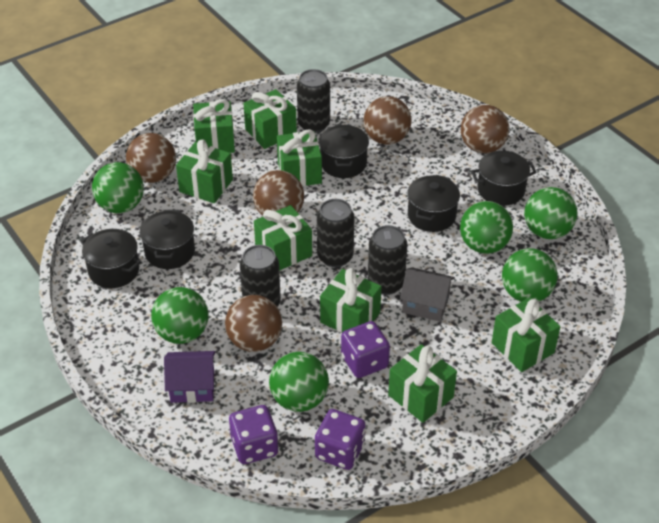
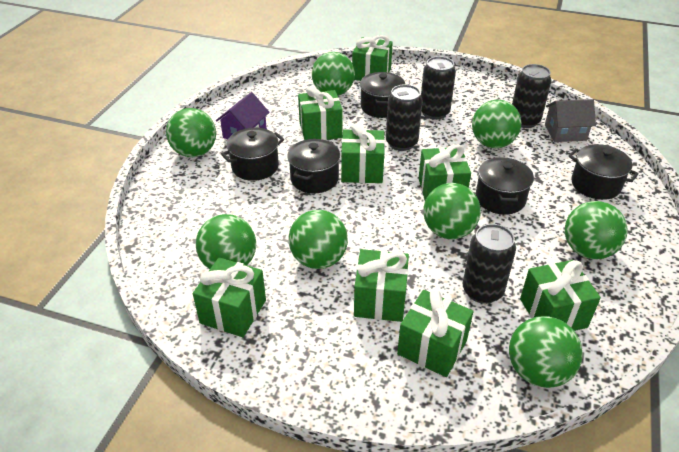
brown ball: 5 -> 0
green ball: 6 -> 8
purple dice: 3 -> 0

